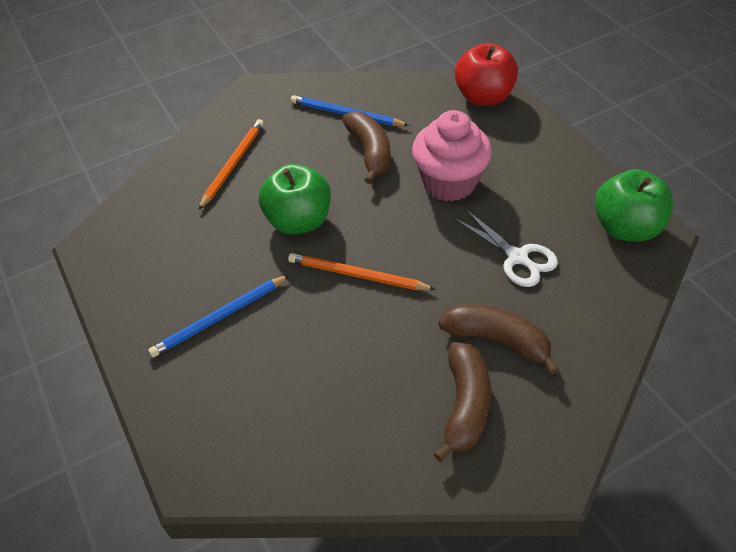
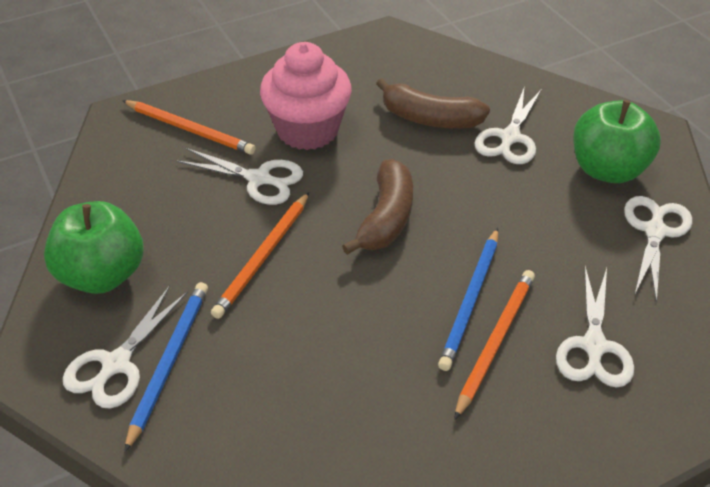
brown banana: 3 -> 2
orange pencil: 2 -> 3
red apple: 1 -> 0
white scissors: 1 -> 5

